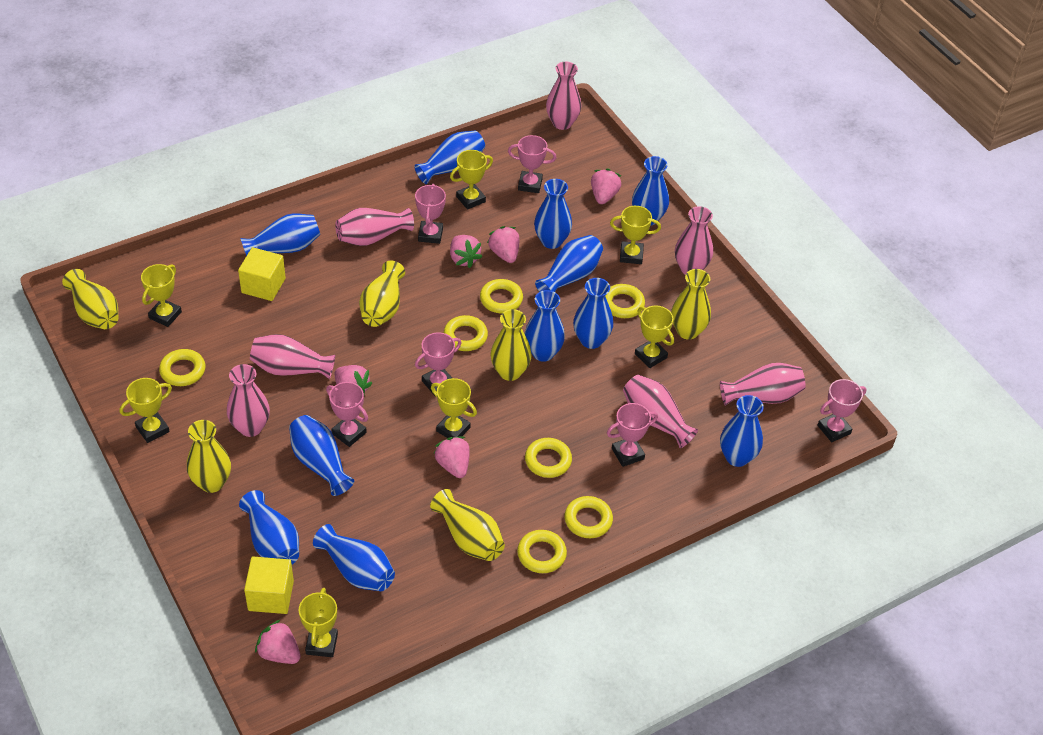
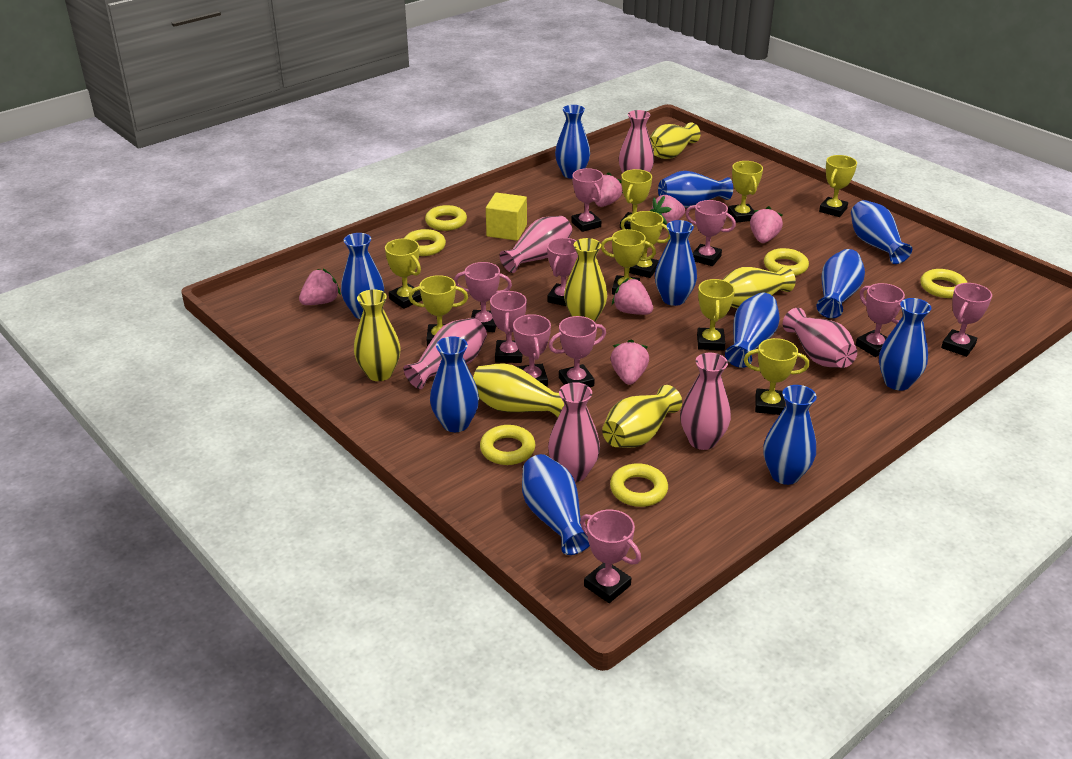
pink trophy: 6 -> 10
pink vase: 7 -> 6
yellow cube: 2 -> 1
yellow ring: 7 -> 6
yellow trophy: 7 -> 9

